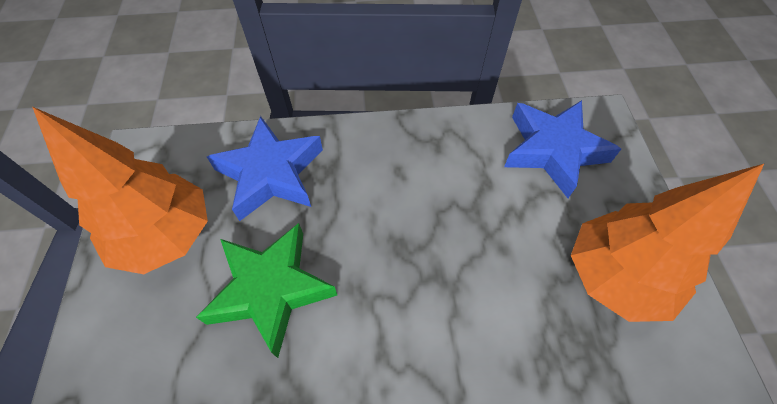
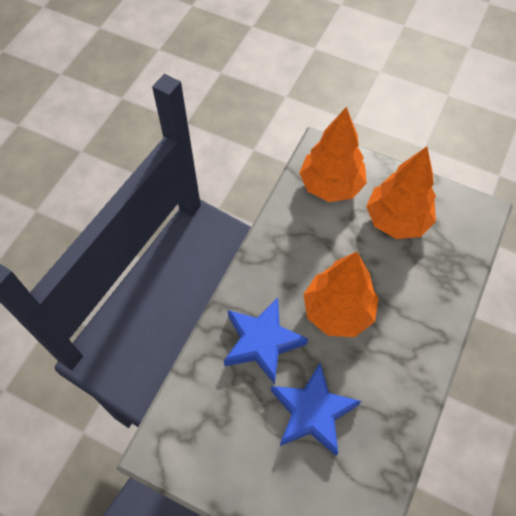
green star: 1 -> 0
orange tree: 2 -> 3

